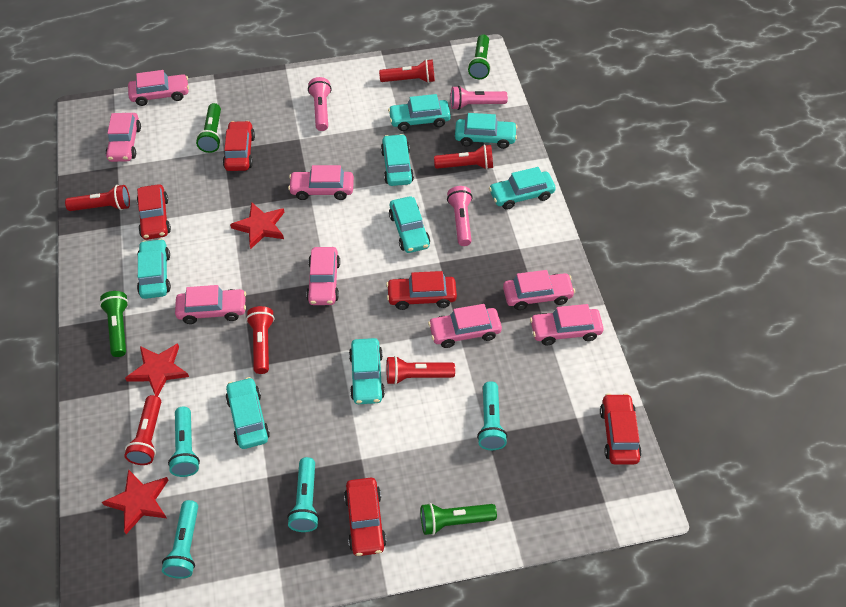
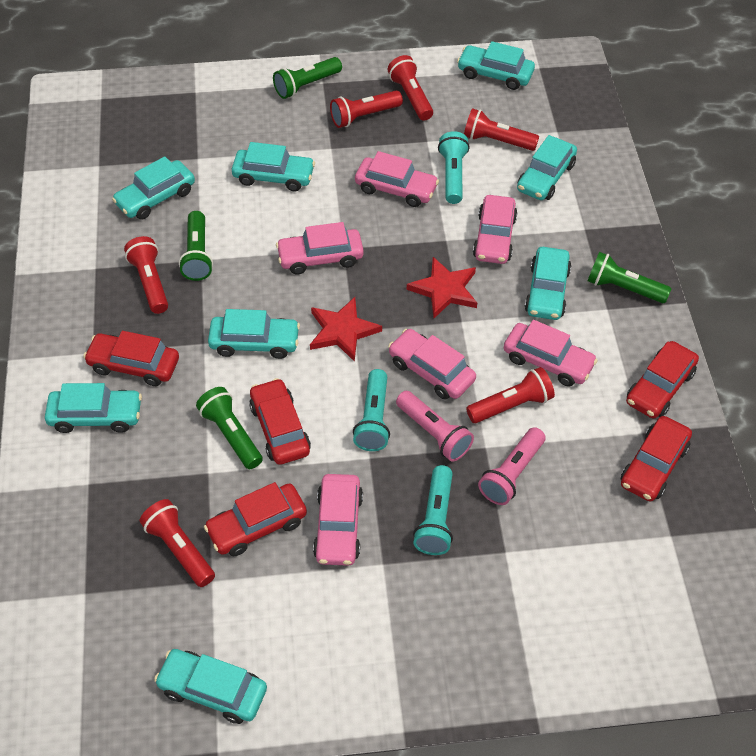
pink car: 8 -> 6
pink flashlight: 3 -> 2
red star: 3 -> 2
turquoise flashlight: 4 -> 3

